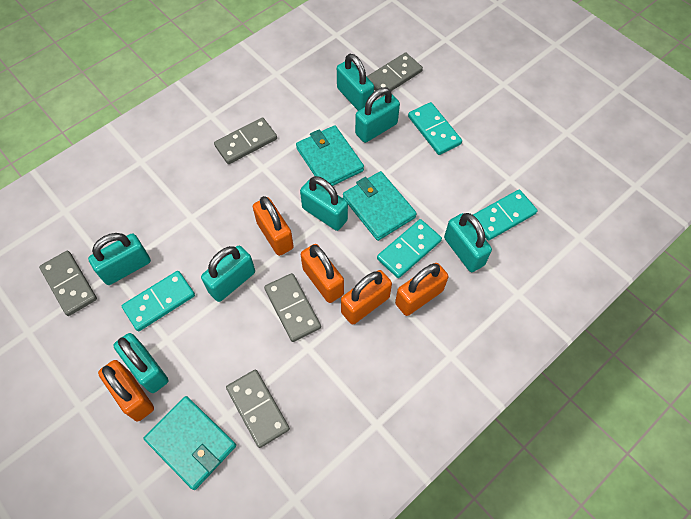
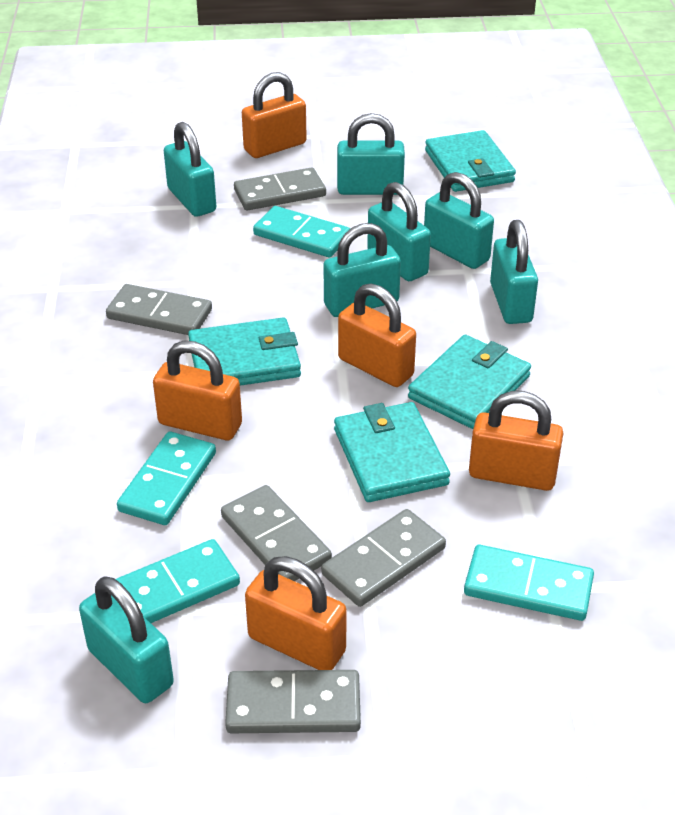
turquoise wallet: 3 -> 4

